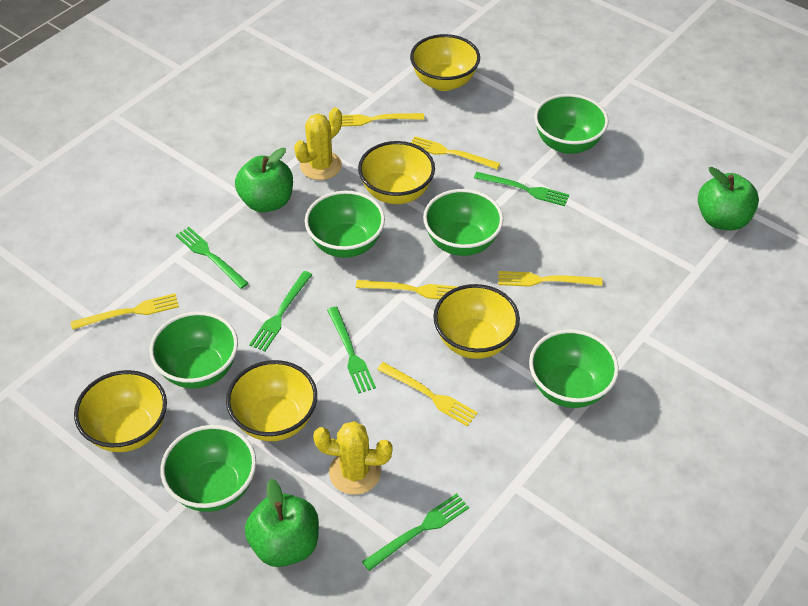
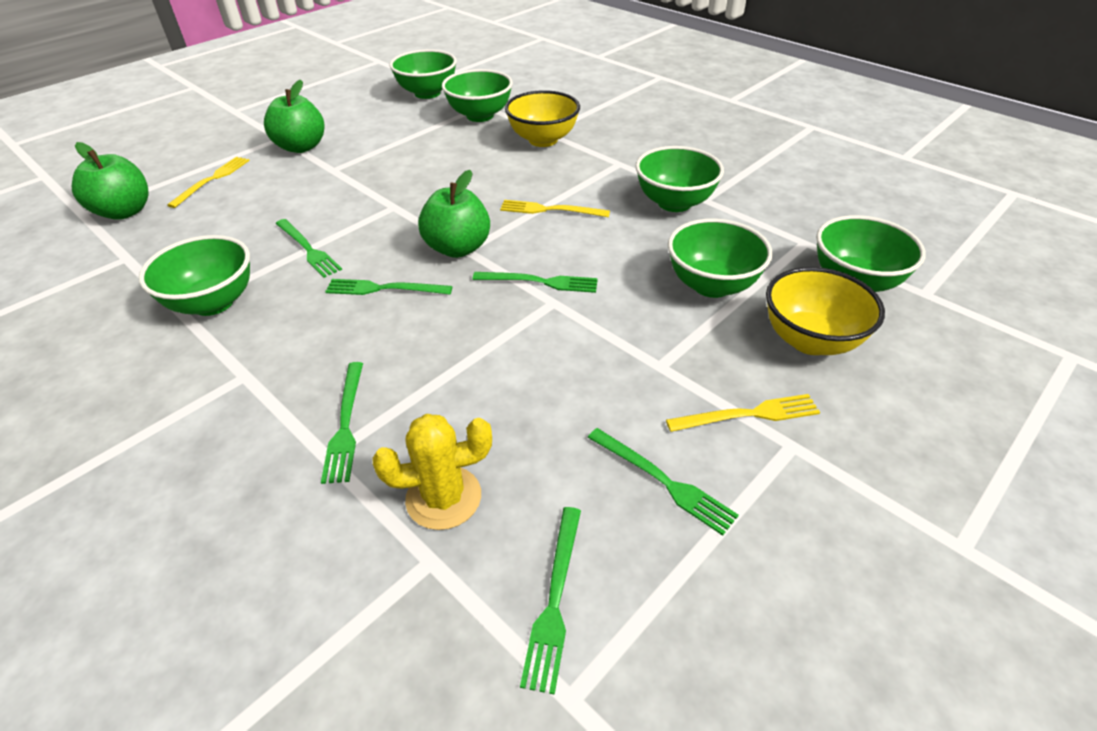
green fork: 5 -> 6
yellow bowl: 5 -> 2
yellow cactus: 2 -> 1
yellow fork: 6 -> 3

